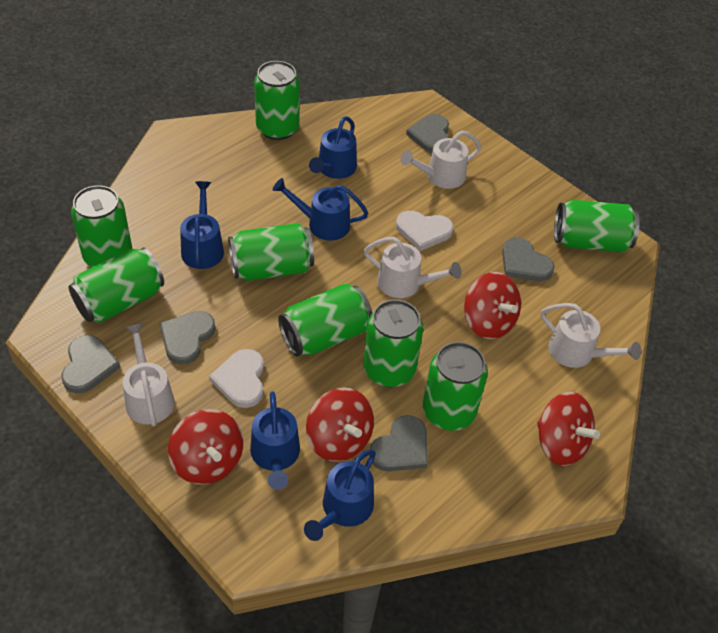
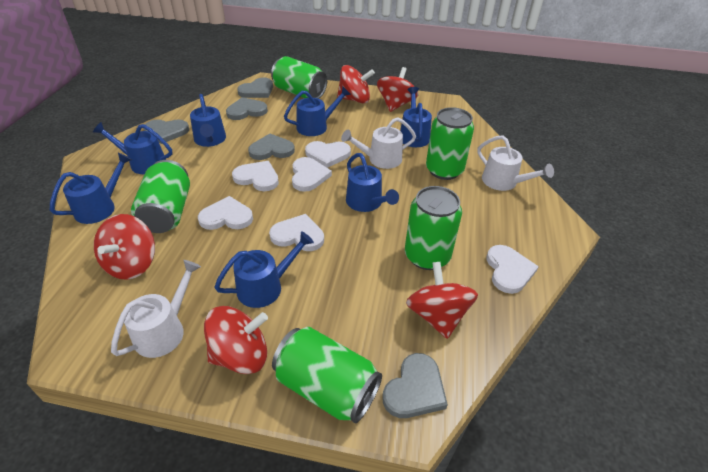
blue watering can: 5 -> 7
green can: 8 -> 5
red spinning top: 4 -> 5
white heart: 2 -> 6
white watering can: 4 -> 3

